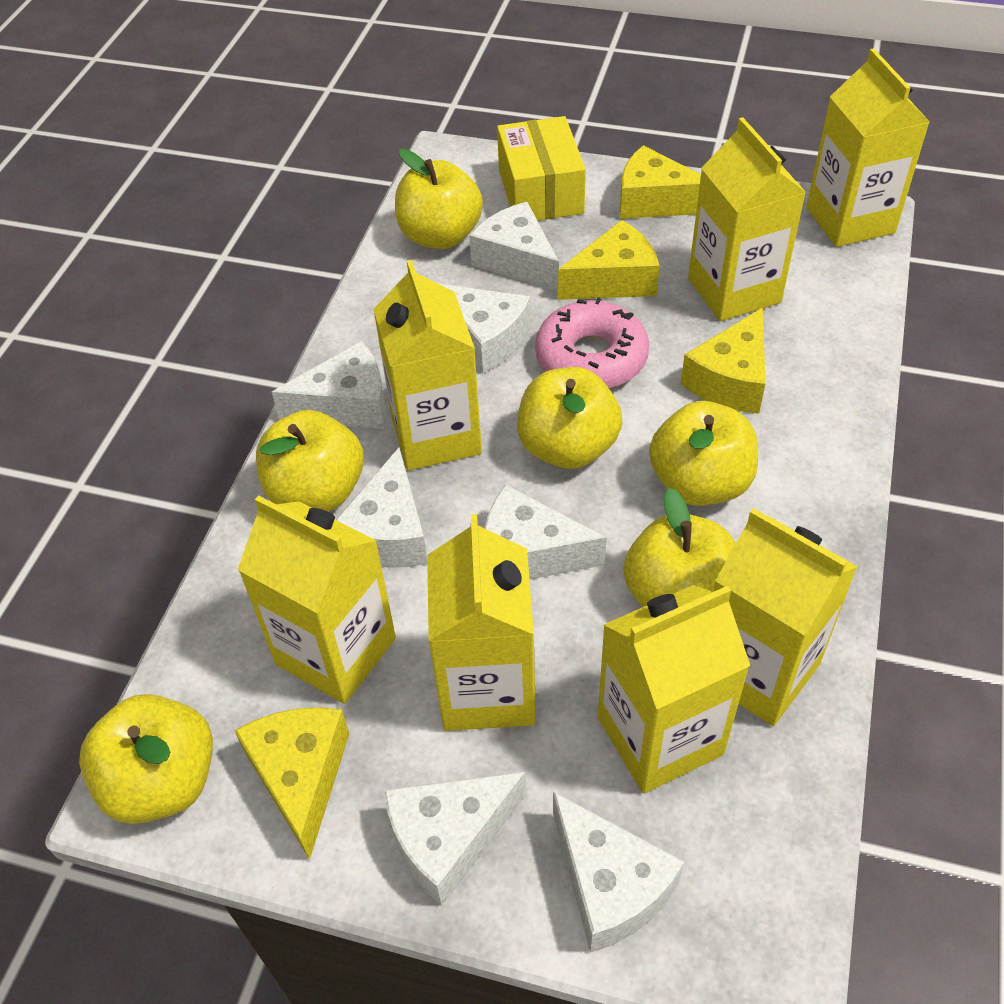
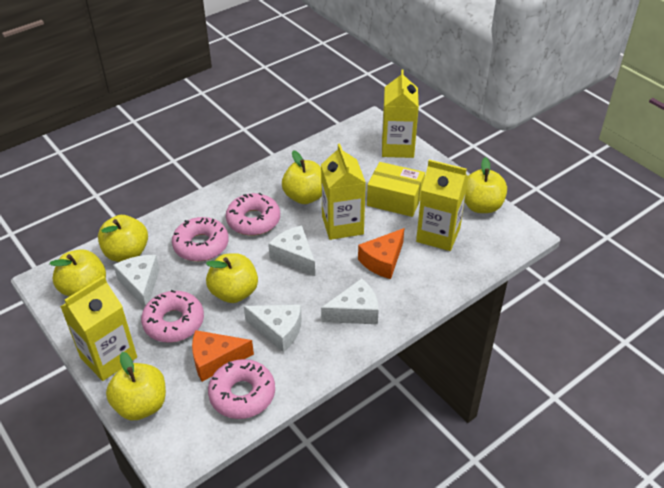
orange cheese: 0 -> 2
pink donut: 1 -> 4
white cheese: 7 -> 4
yellow carton: 7 -> 4
yellow cheese: 4 -> 0

